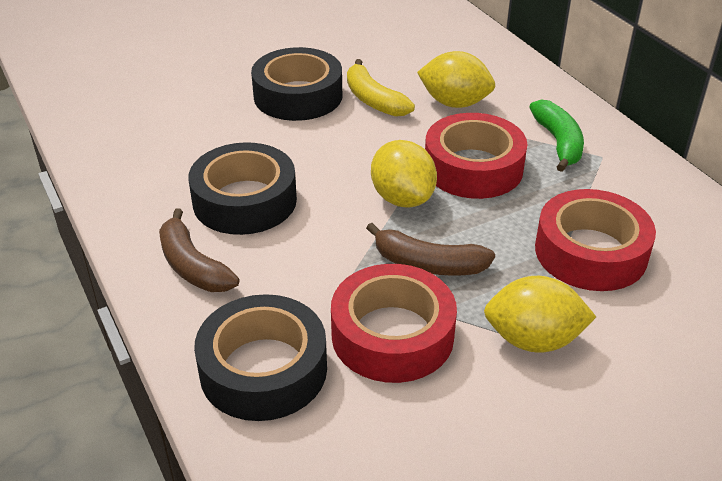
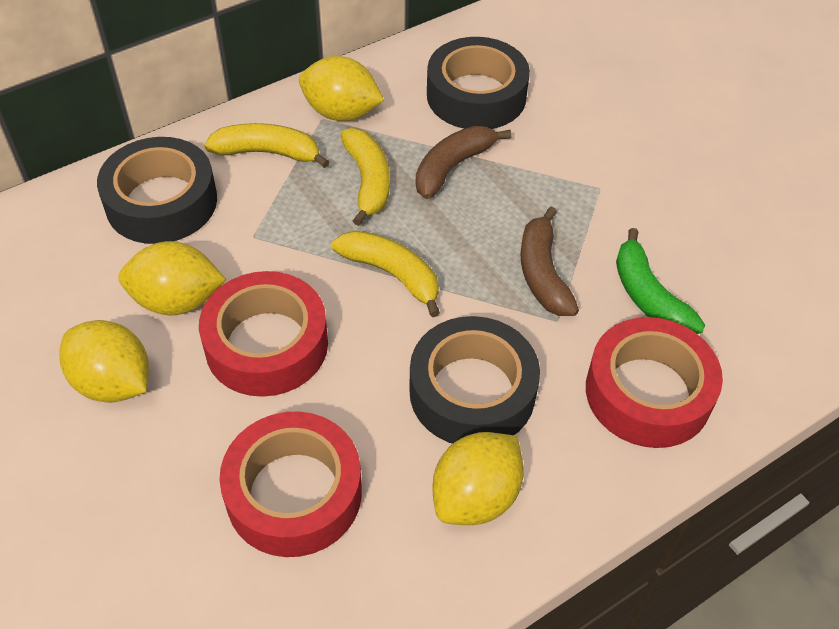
yellow banana: 1 -> 3
yellow lemon: 3 -> 4

